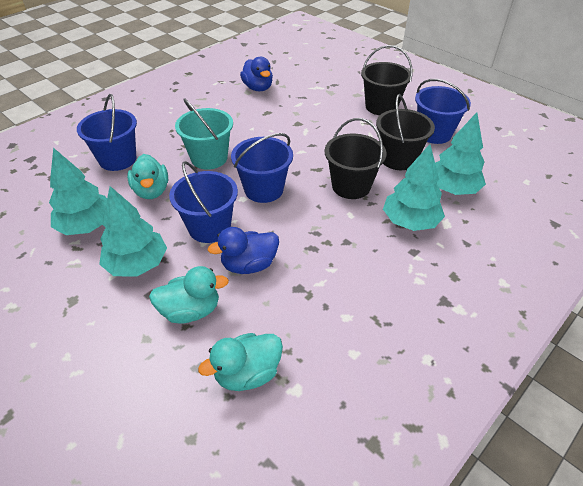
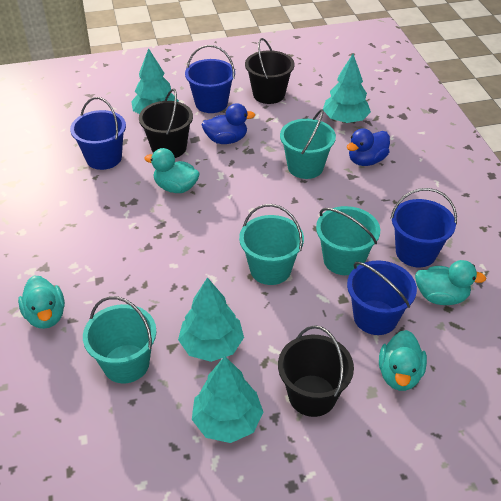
turquoise bucket: 1 -> 4
turquoise duck: 3 -> 4

